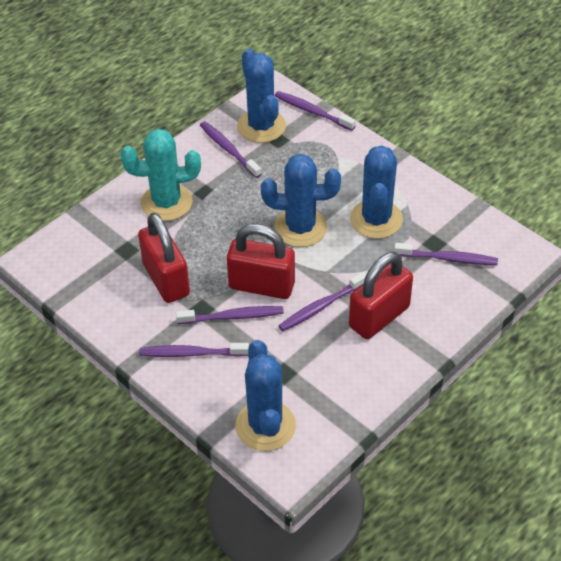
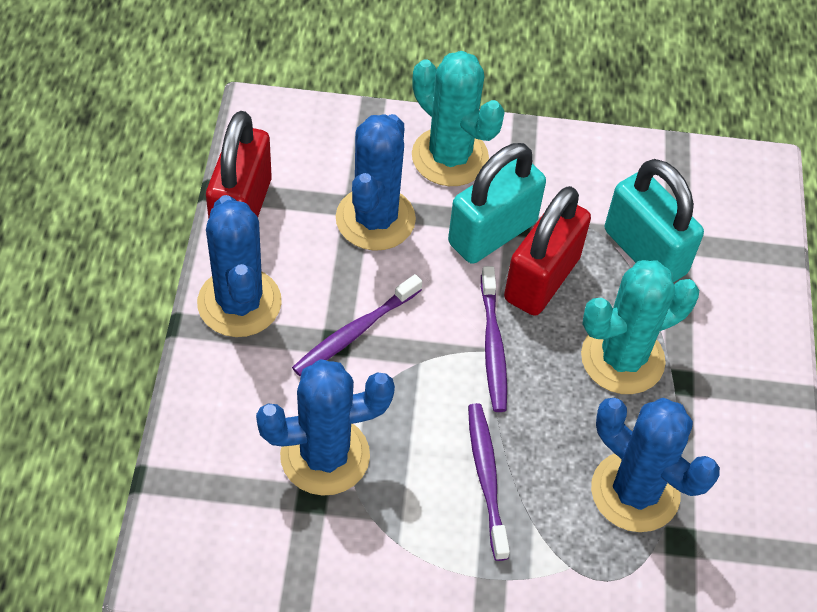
purple toothbrush: 6 -> 3
red padlock: 3 -> 2
turquoise cactus: 1 -> 2
turquoise padlock: 0 -> 2

